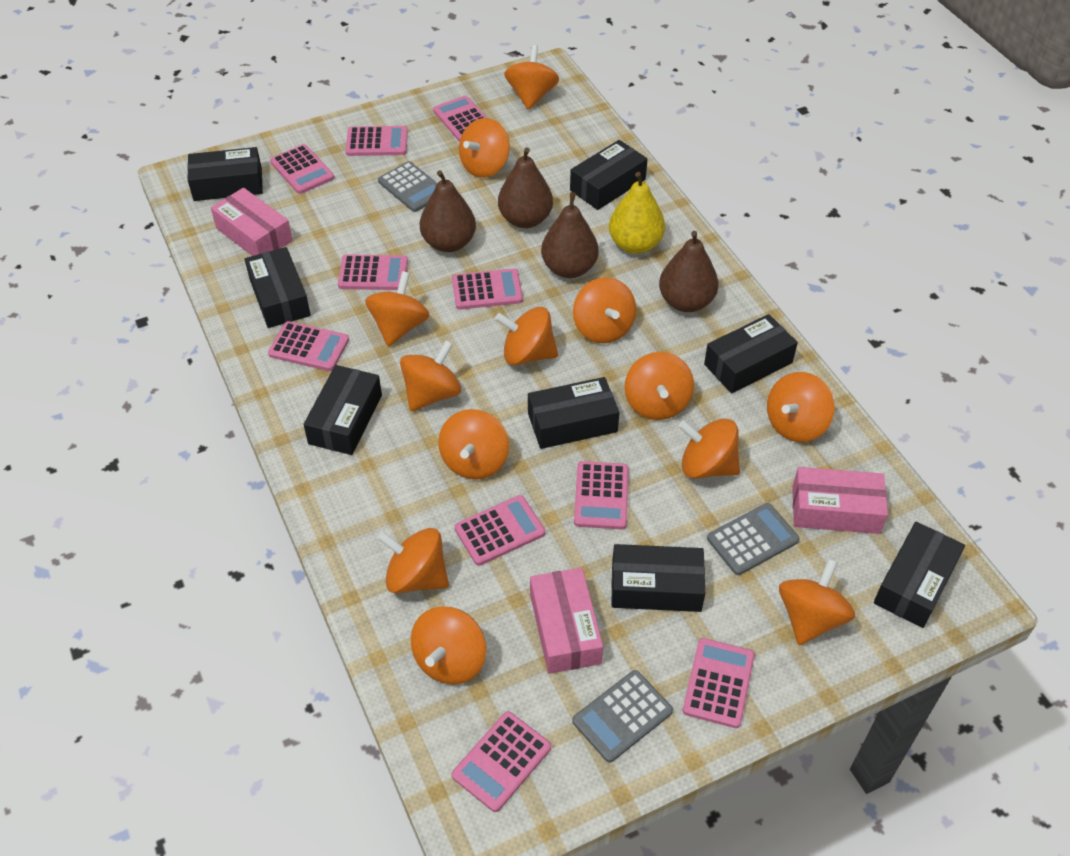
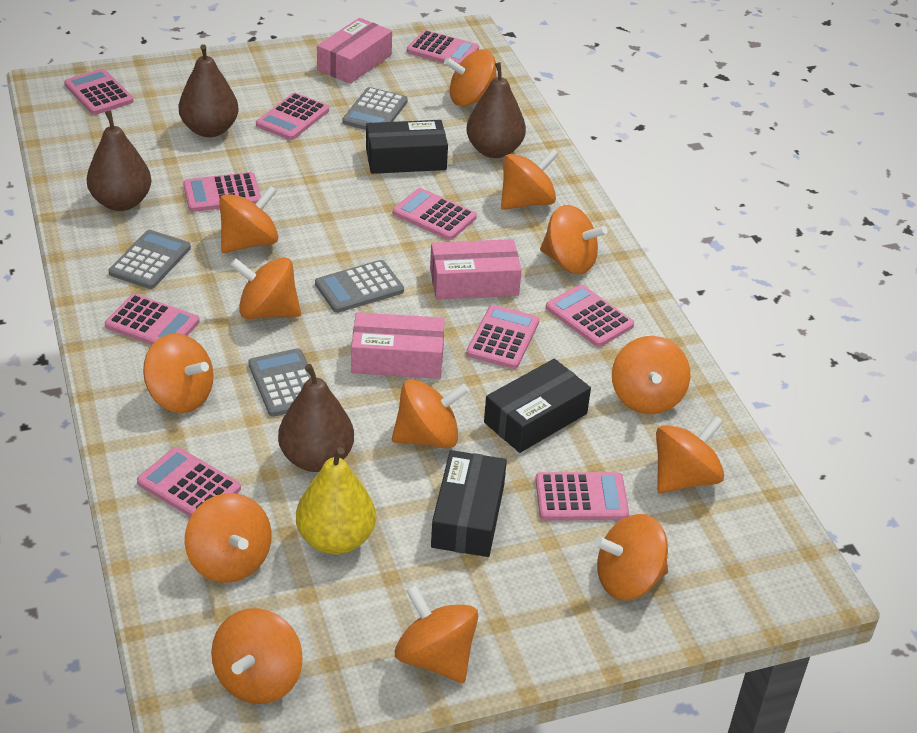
black box: 8 -> 3
grey calculator: 3 -> 4

